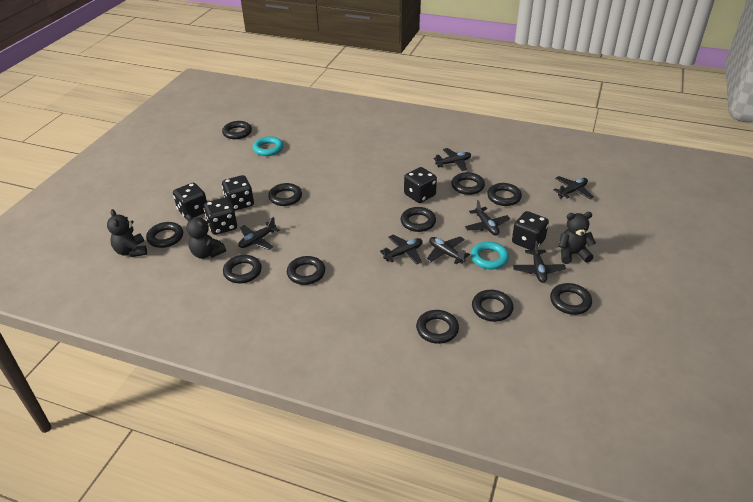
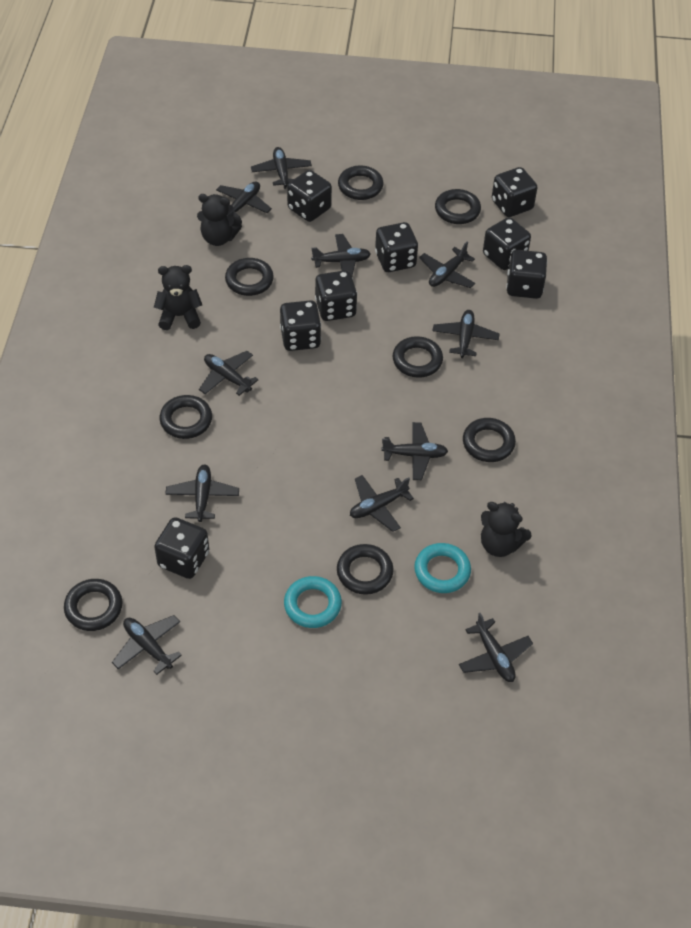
black dice: 5 -> 8
black plane: 7 -> 11
black ring: 11 -> 8

